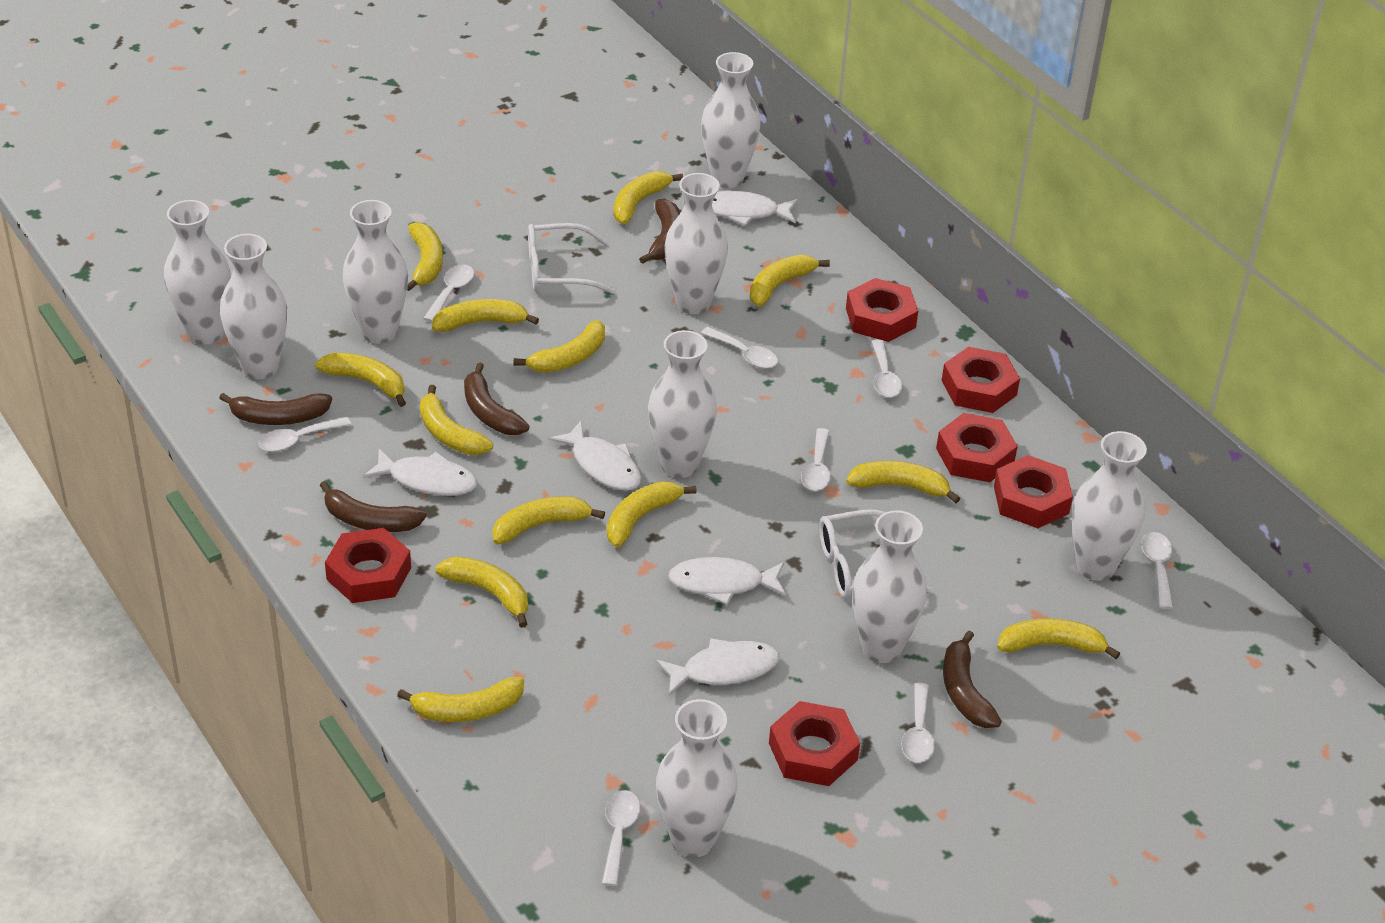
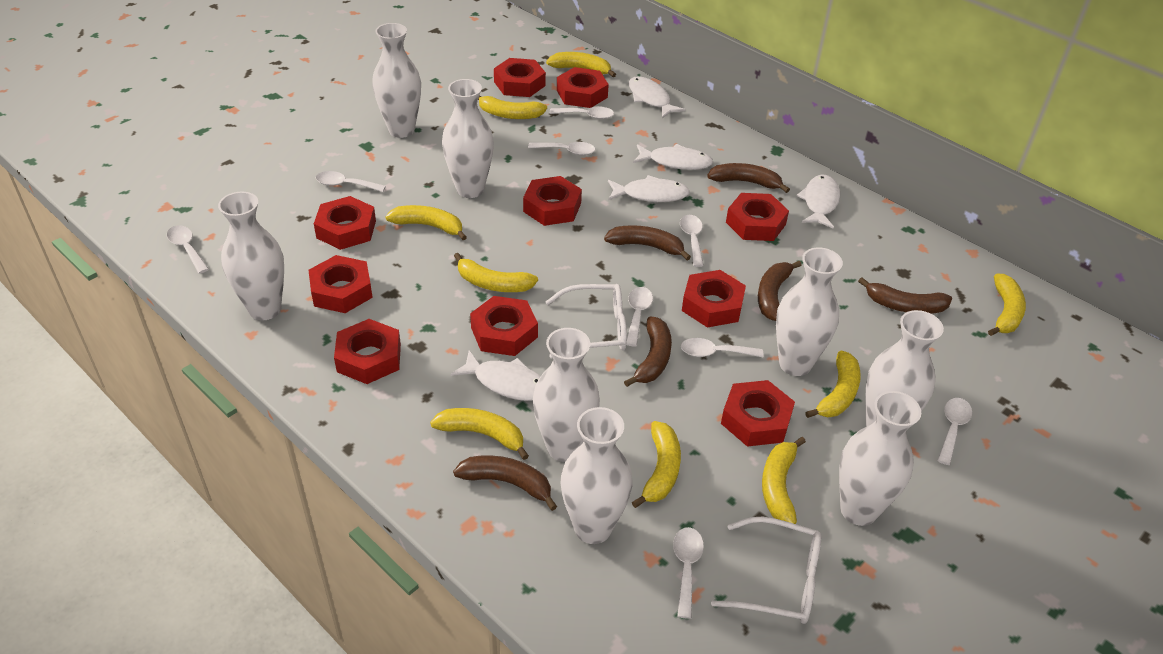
brown banana: 5 -> 6
red nut: 6 -> 10
white spoon: 8 -> 9
white vase: 9 -> 8
yellow banana: 13 -> 9

